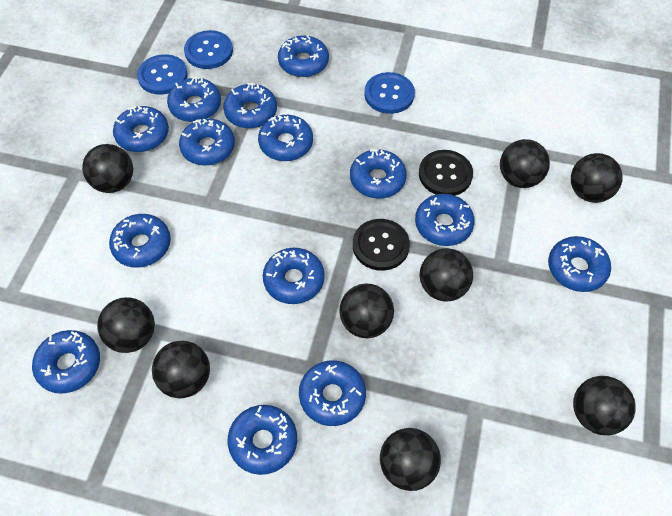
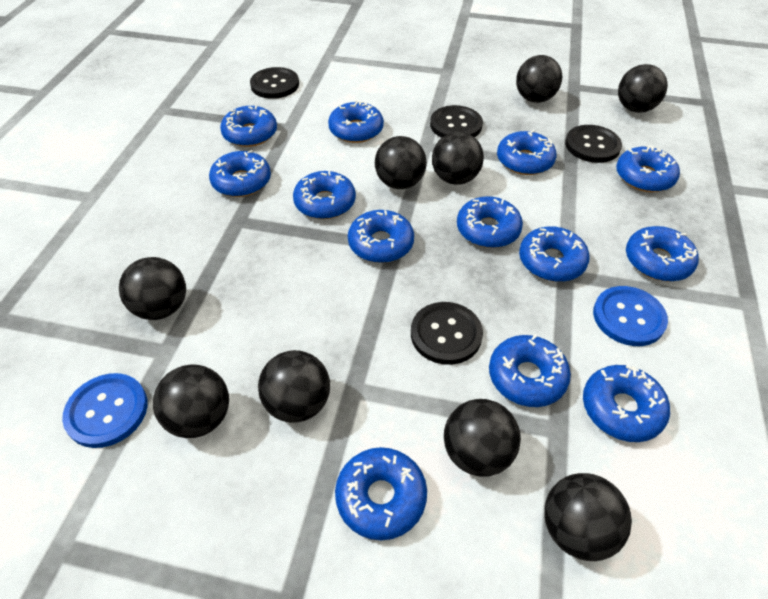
black button: 2 -> 4
blue button: 3 -> 2
blue donut: 14 -> 13

